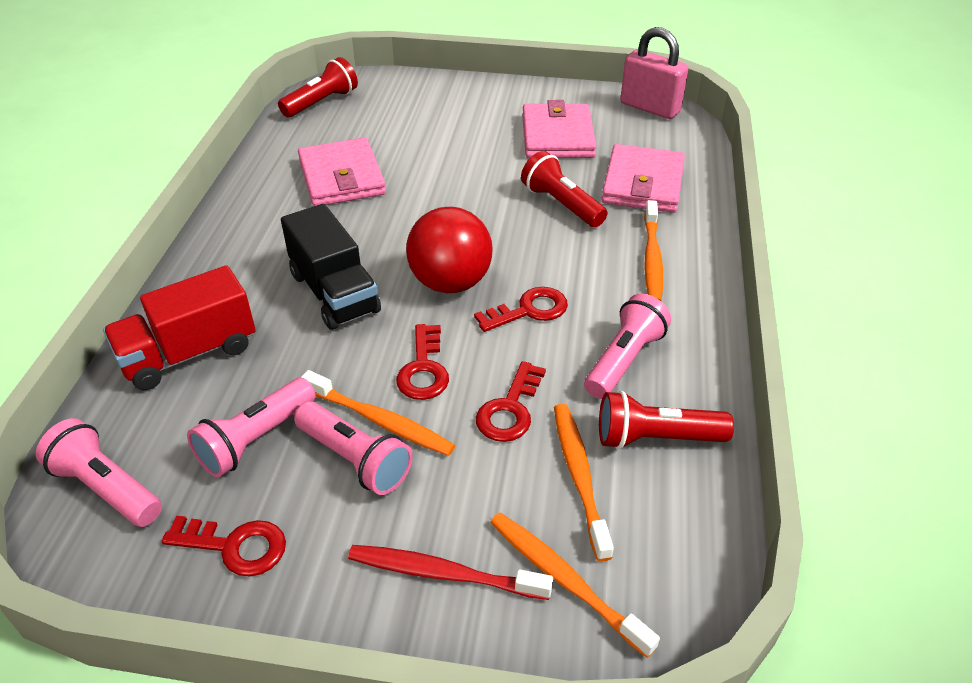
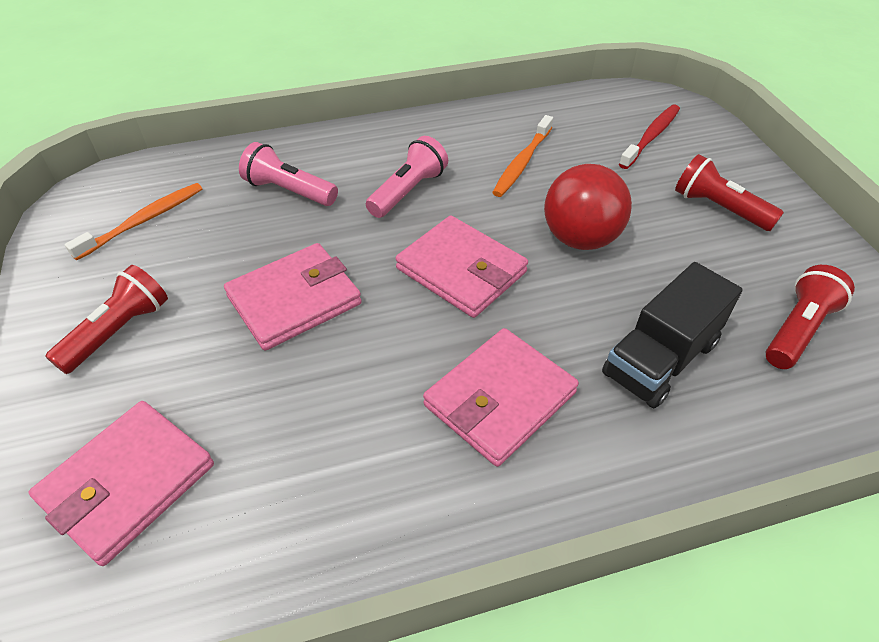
orange toothbrush: 4 -> 2
pink flashlight: 4 -> 2
pink padlock: 1 -> 0
pink wallet: 3 -> 4
red key: 4 -> 0
red truck: 1 -> 0

